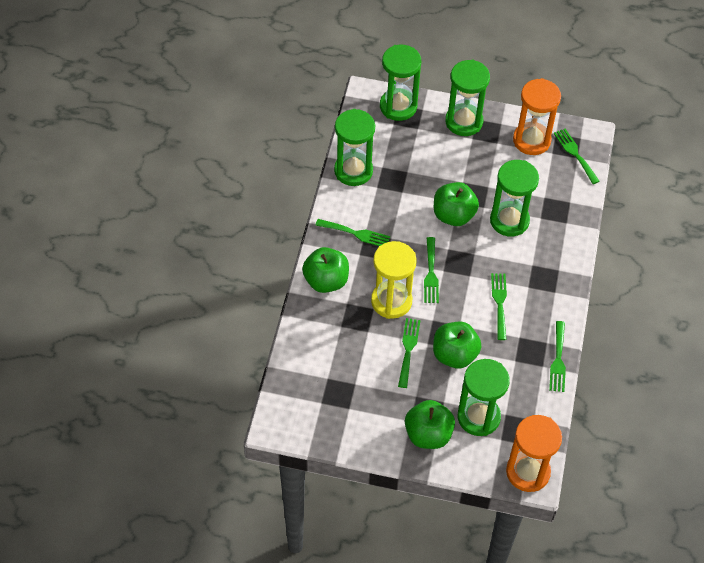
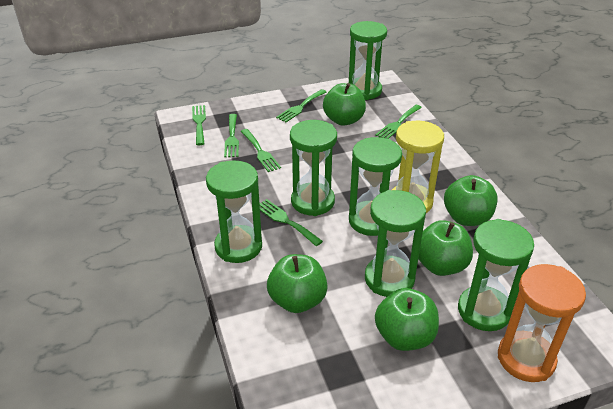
green apple: 4 -> 5
green hourglass: 5 -> 6
orange hourglass: 2 -> 1

